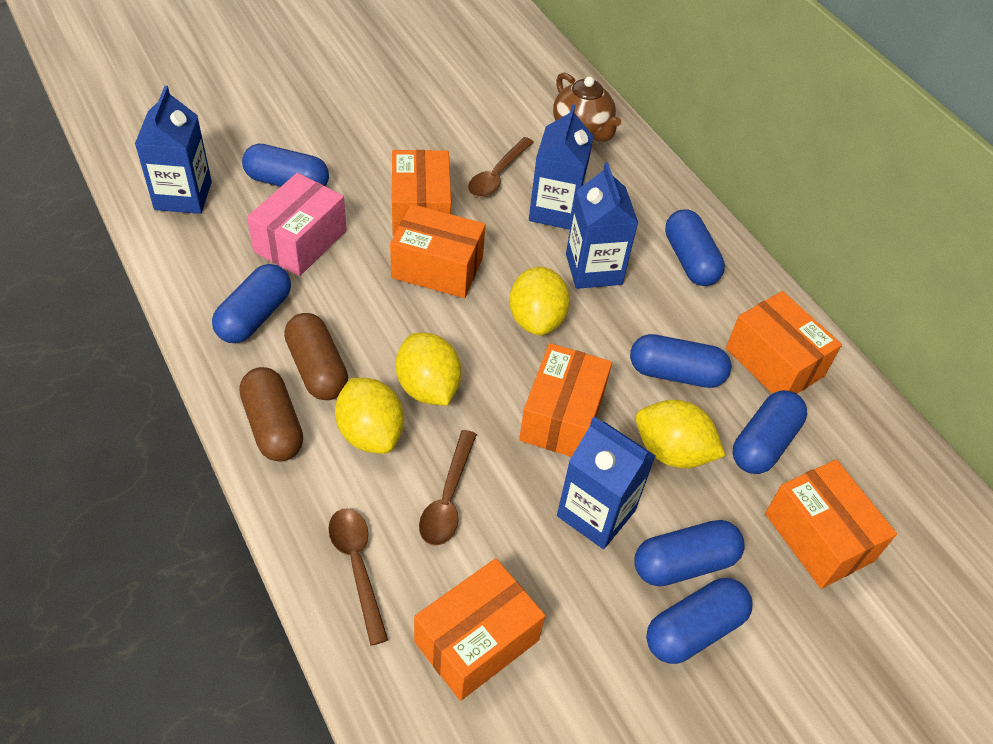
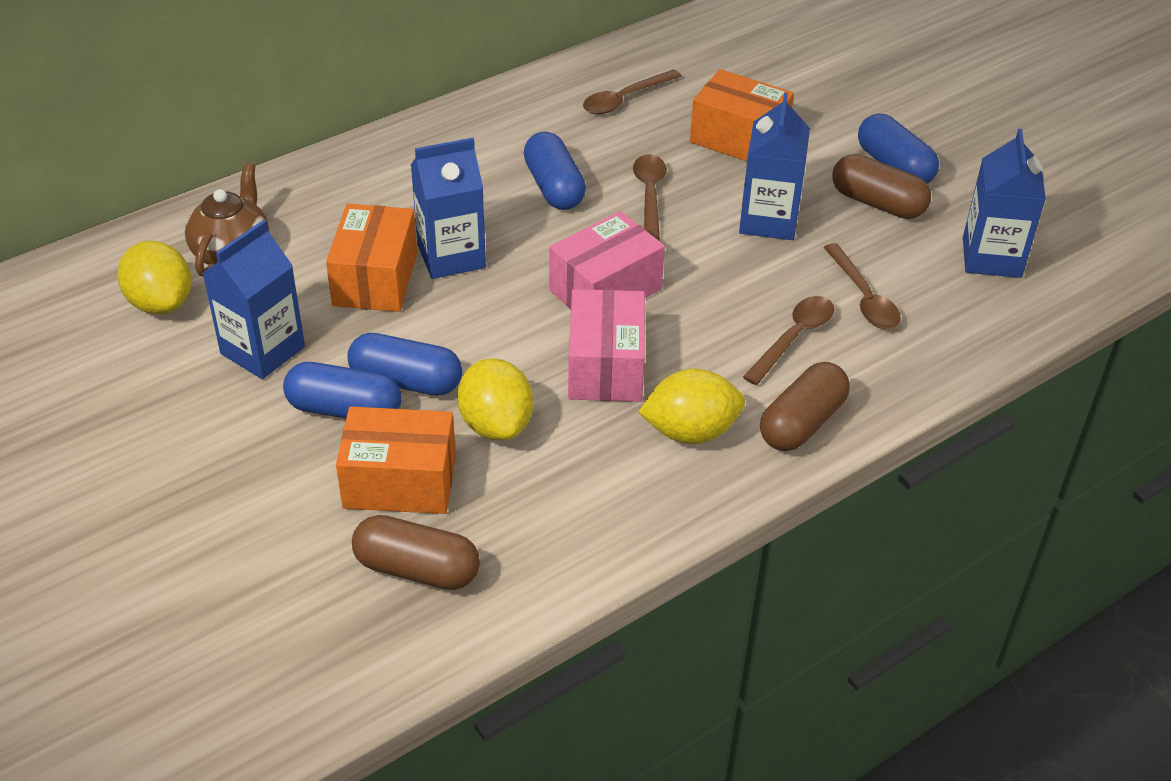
blue capsule: 7 -> 4
brown capsule: 2 -> 3
brown spoon: 3 -> 4
orange box: 6 -> 3
pink box: 1 -> 2
yellow lemon: 4 -> 3

